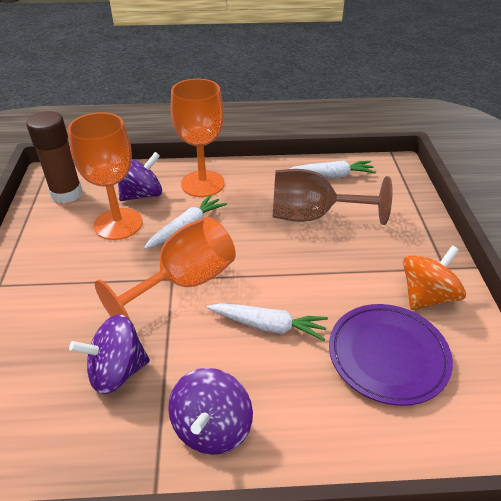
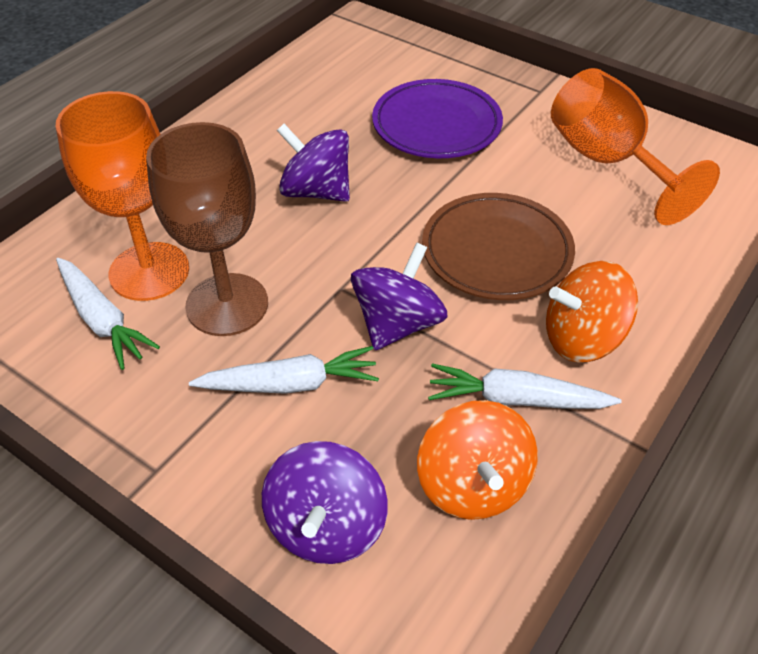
brown glue stick: 1 -> 0
brown plate: 0 -> 1
orange goblet: 3 -> 2
orange spinning top: 1 -> 2

